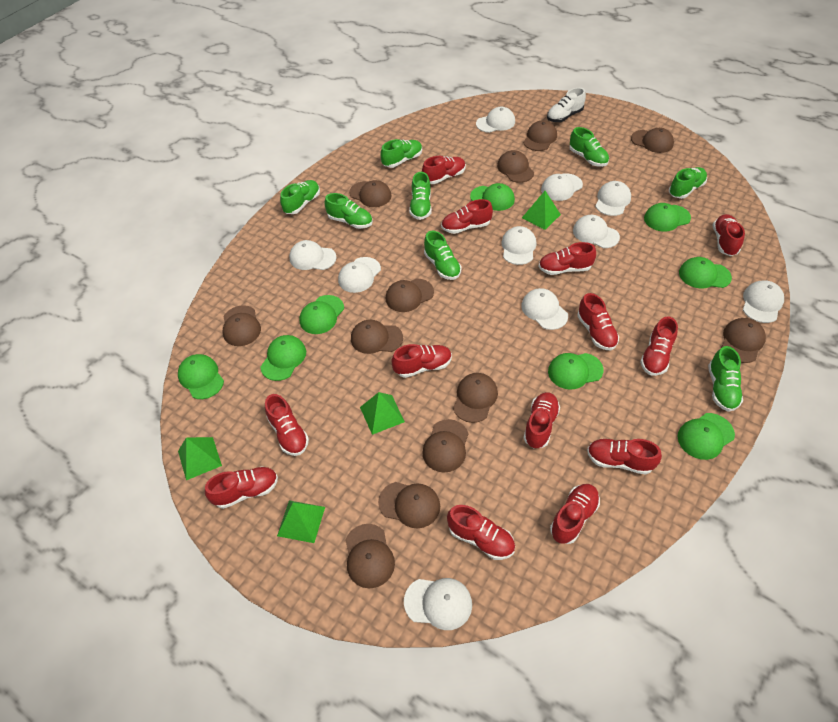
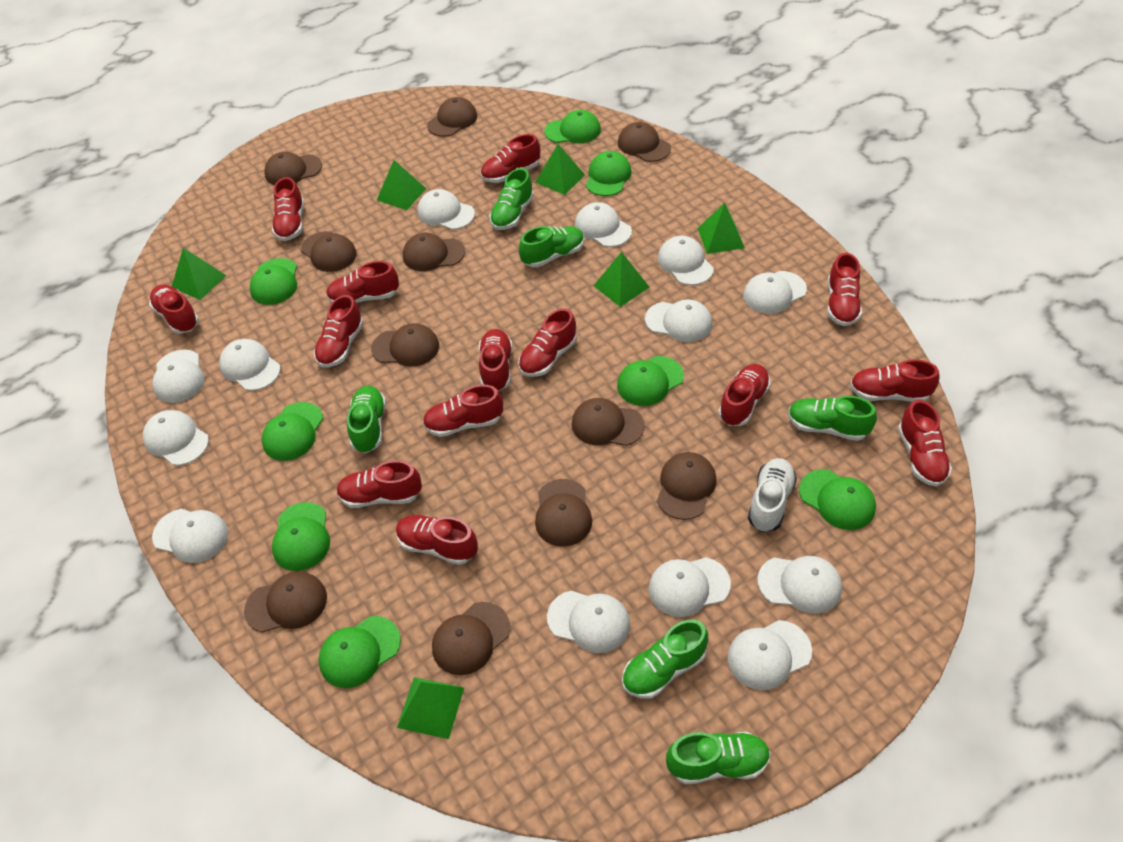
brown cap: 12 -> 11
green pyramid: 4 -> 6
green shoe: 8 -> 6
red shoe: 13 -> 14
white cap: 10 -> 13

